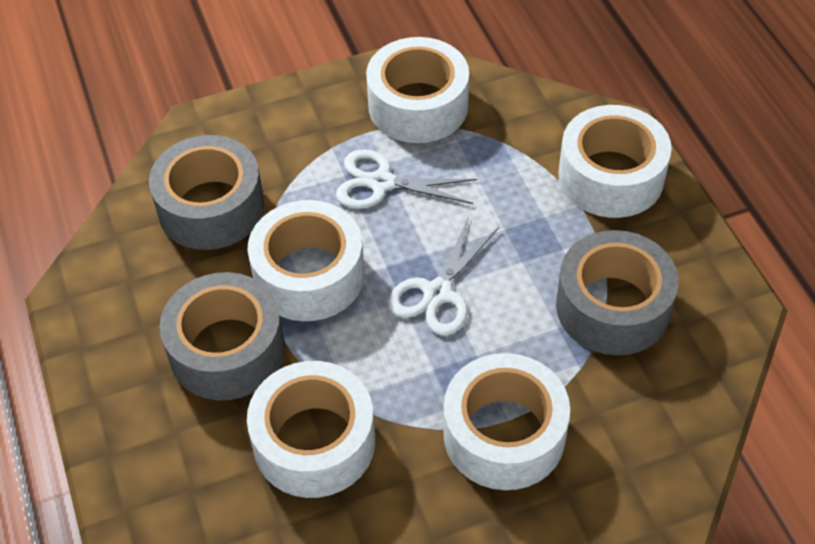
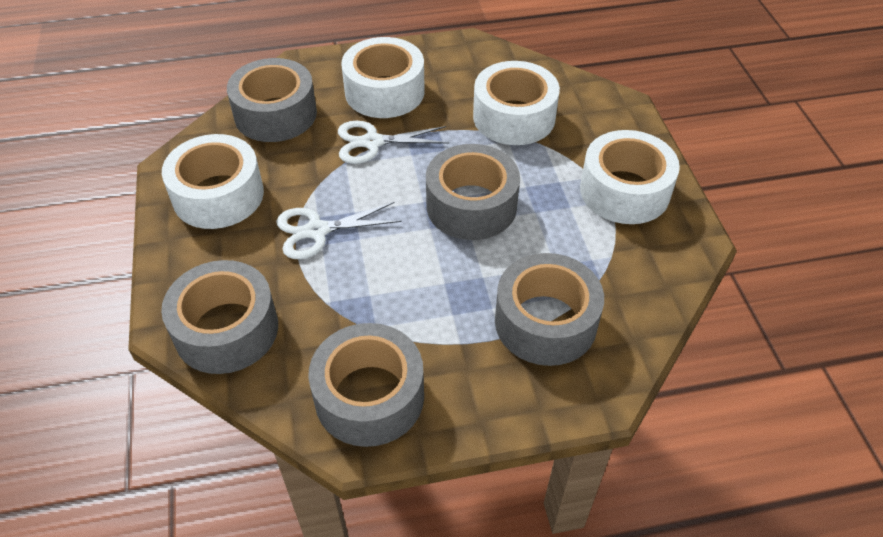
grey tape: 3 -> 5
white tape: 5 -> 4

